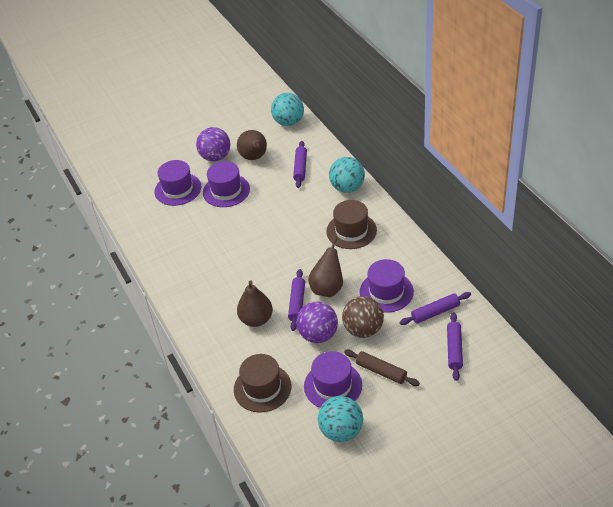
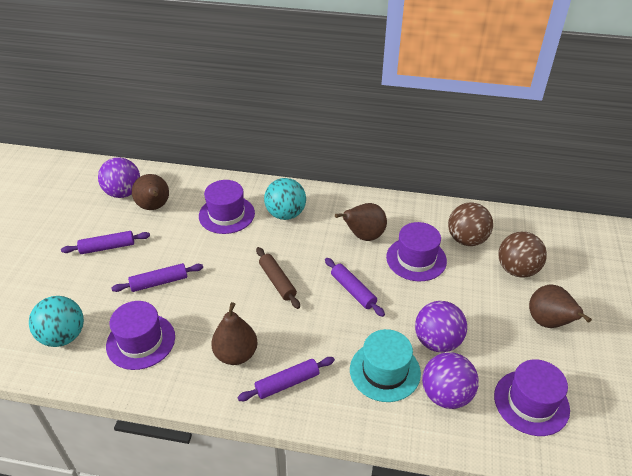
brown ball: 1 -> 2
brown hat: 2 -> 0
brown pear: 3 -> 4
purple ball: 2 -> 3
turquoise ball: 3 -> 2
turquoise hat: 0 -> 1

